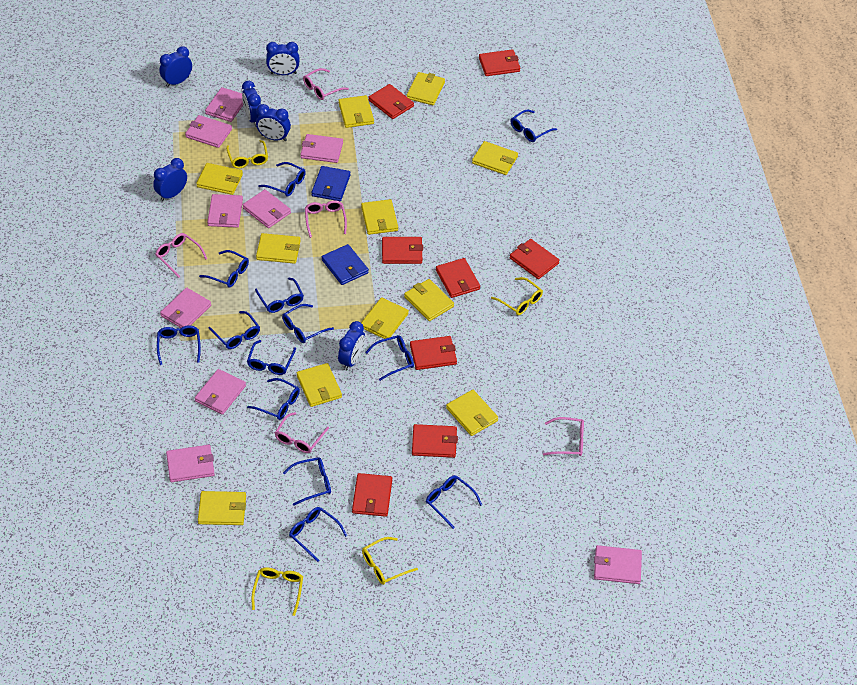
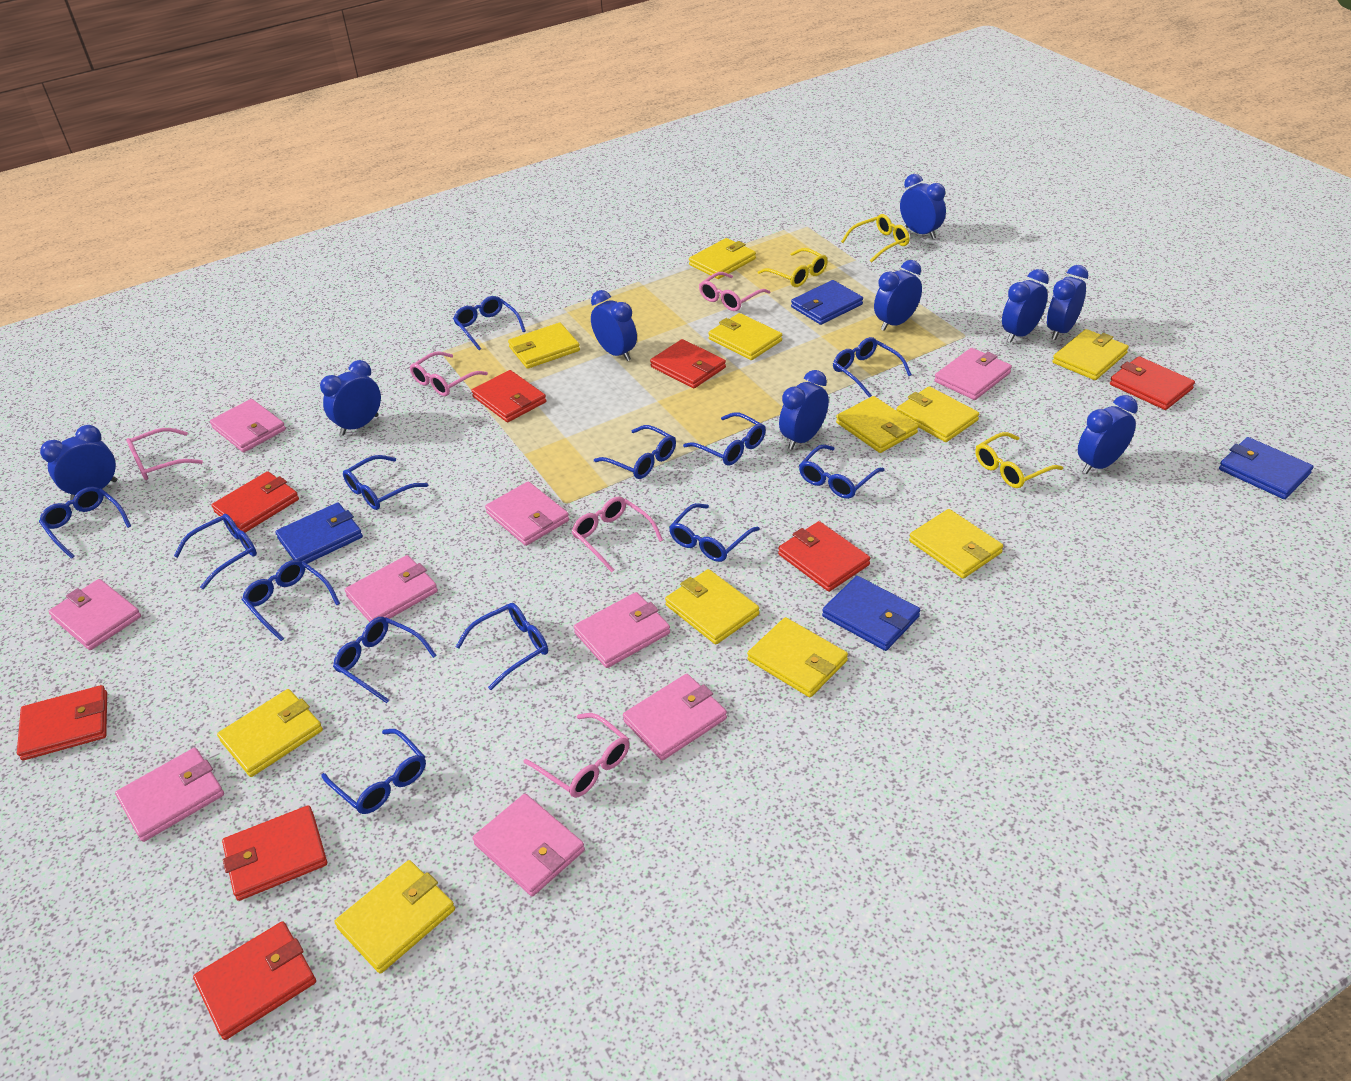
blue clock: 6 -> 9
blue wallet: 2 -> 4
yellow glasses: 4 -> 3

